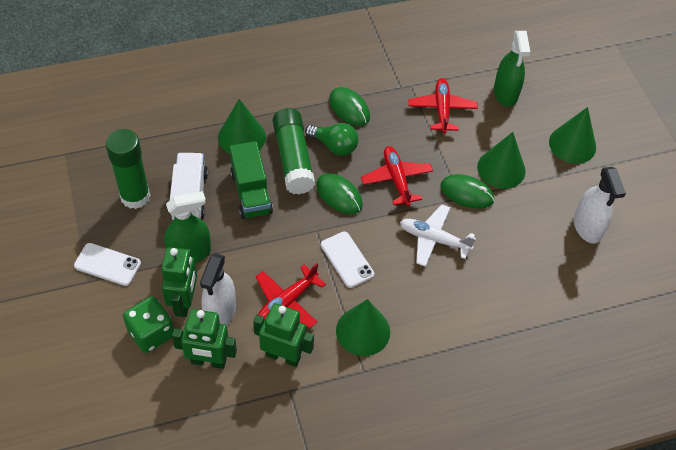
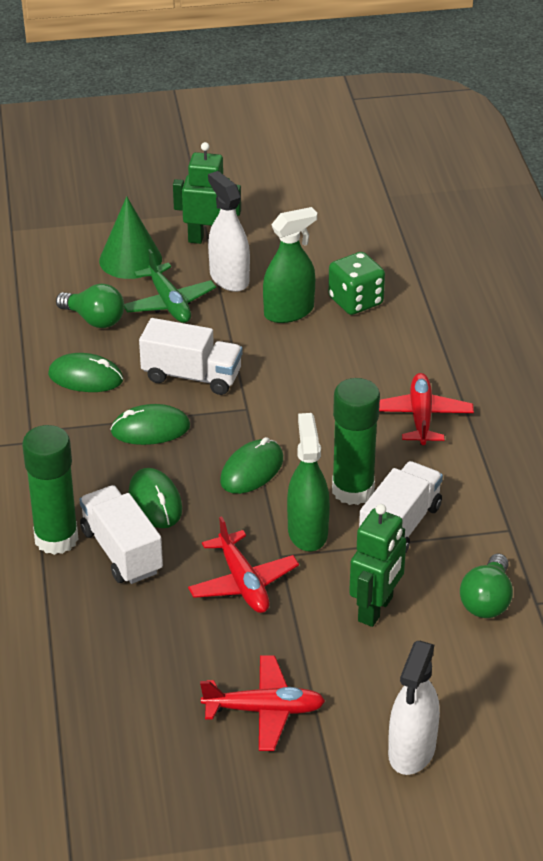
green cone: 4 -> 1
green light bulb: 1 -> 2
green mouse: 3 -> 4
green plane: 0 -> 1
green robot: 3 -> 2
green truck: 1 -> 0
white phone: 2 -> 0
white plane: 1 -> 0
white truck: 1 -> 3

